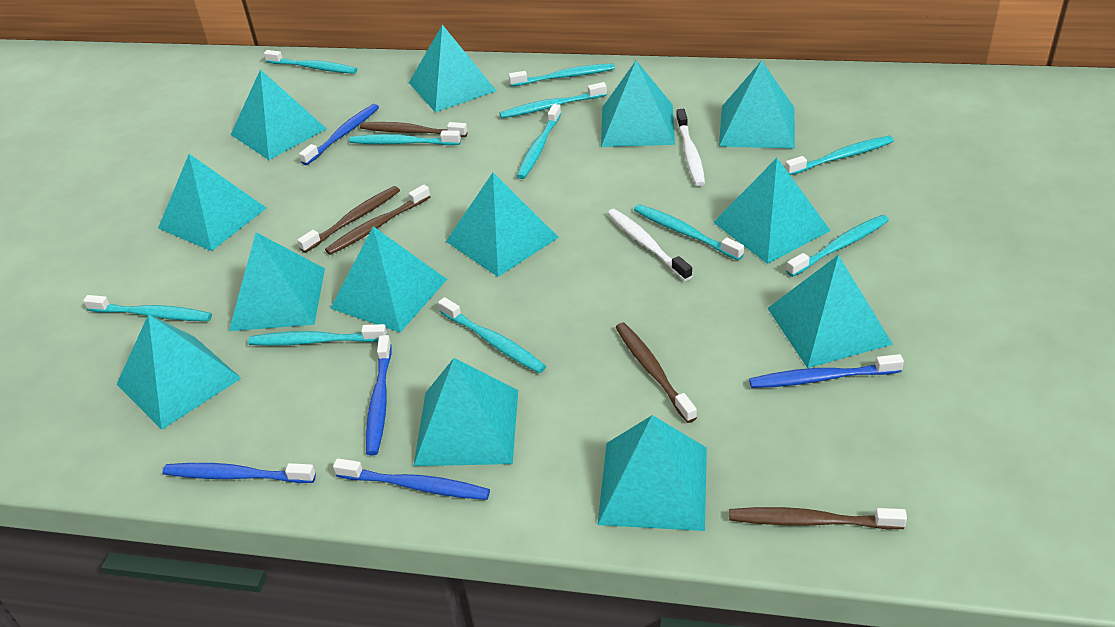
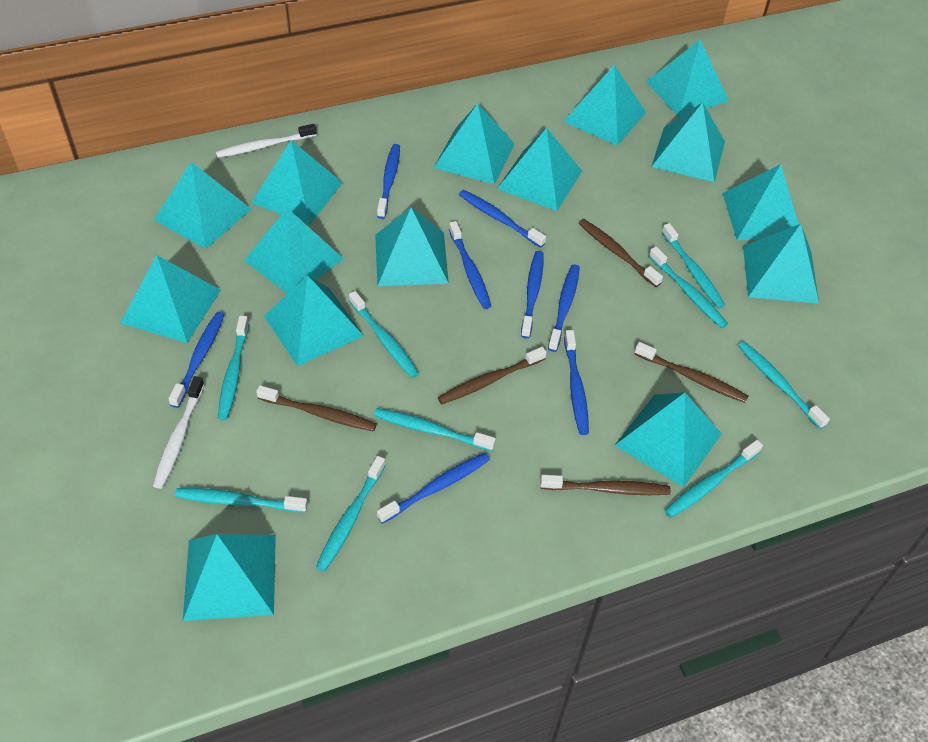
blue toothbrush: 5 -> 8
turquoise pyramid: 13 -> 15
turquoise toothbrush: 11 -> 9

